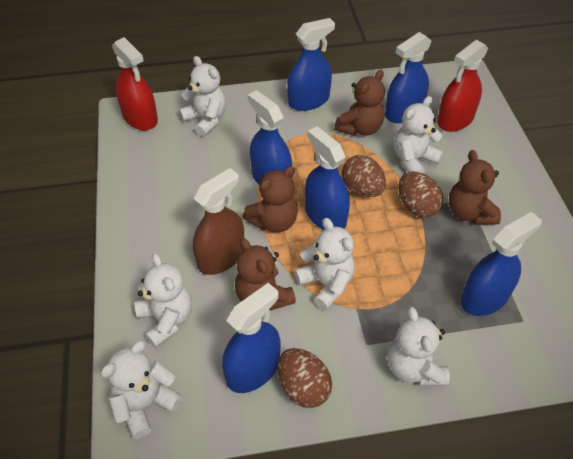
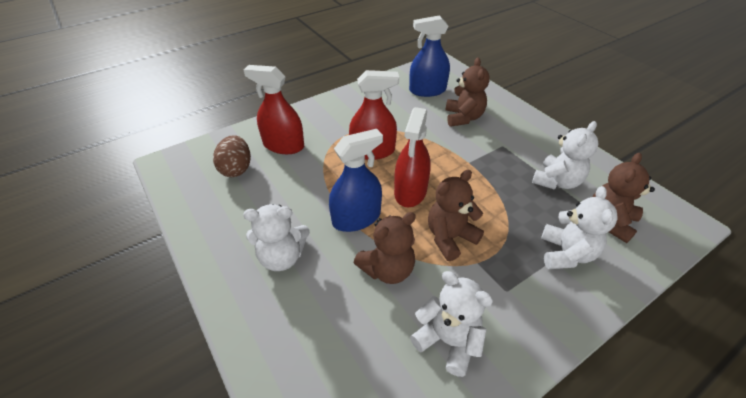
blue spray bottle: 6 -> 2
brown egg: 3 -> 1
brown spray bottle: 1 -> 0
red spray bottle: 2 -> 3
white teddy bear: 6 -> 4

